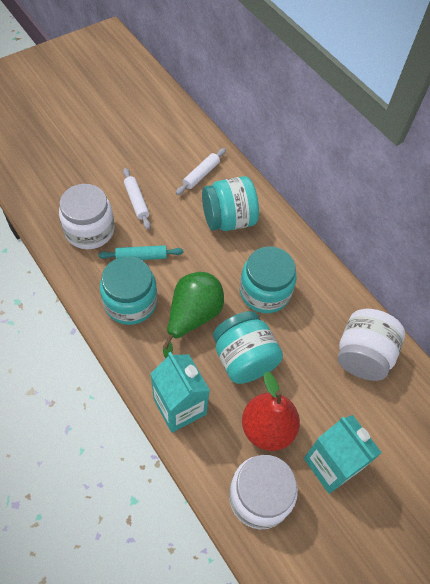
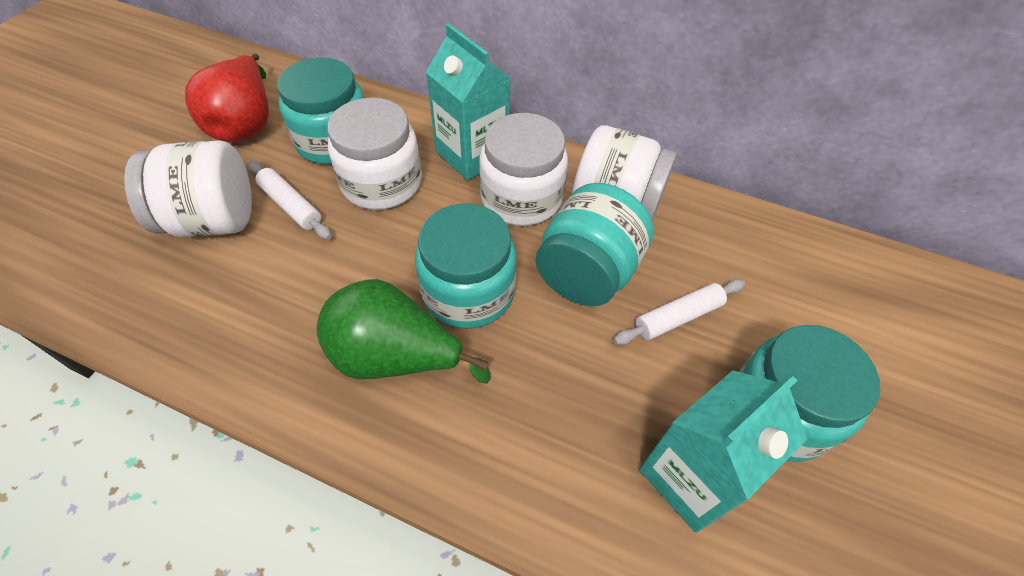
turquoise rolling pin: 1 -> 0
white jar: 3 -> 4

